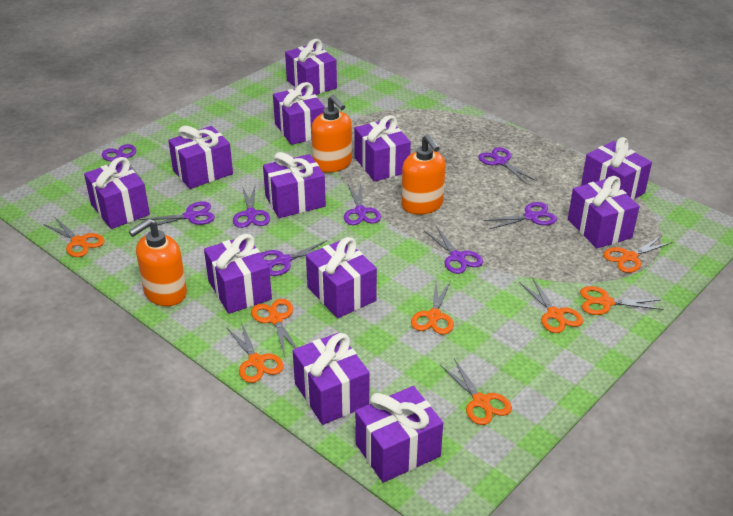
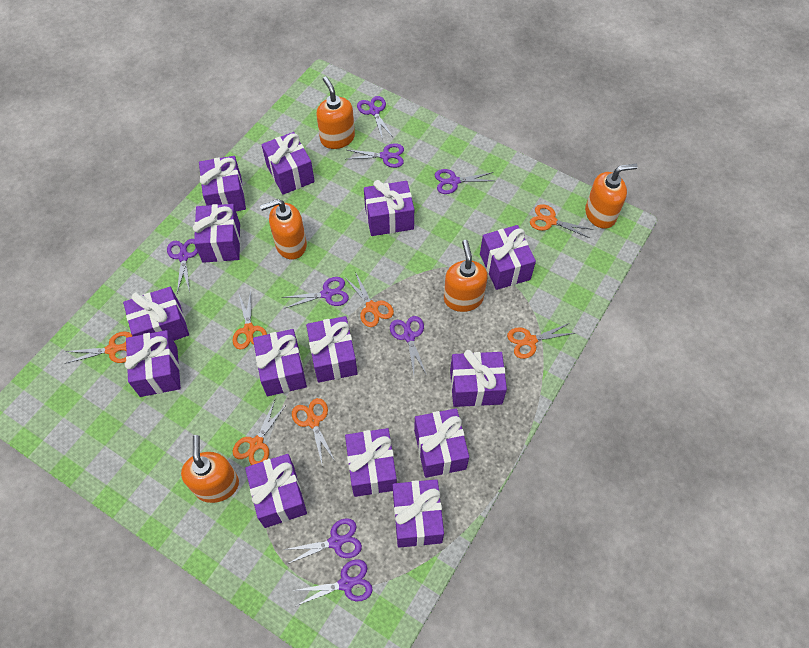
orange scissors: 8 -> 7
orange soap dispenser: 3 -> 5
purple gift: 12 -> 14

